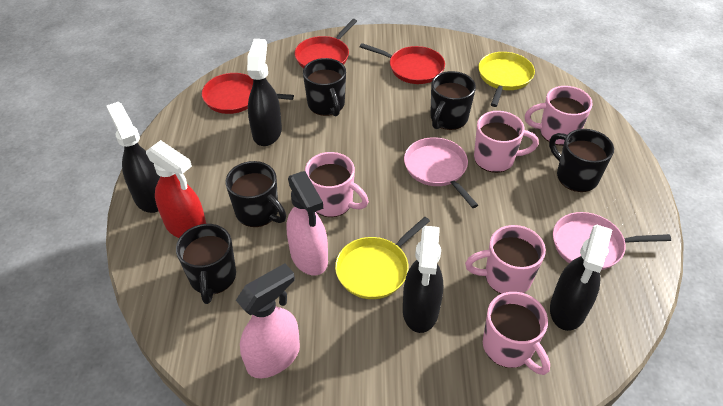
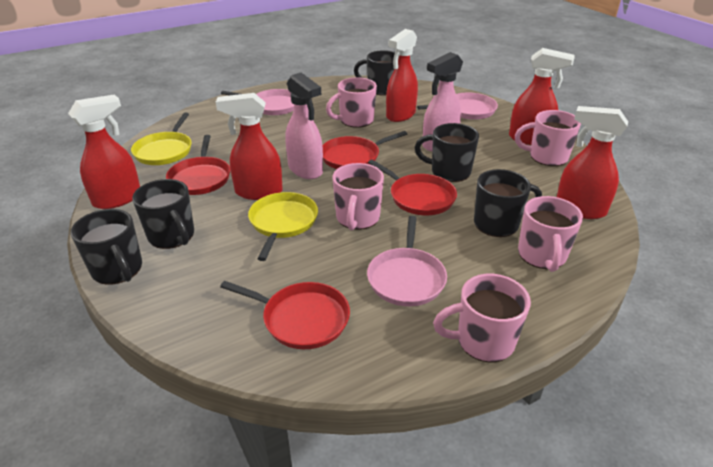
black spray bottle: 4 -> 0
pink pan: 2 -> 3
red pan: 3 -> 4
red spray bottle: 1 -> 5

